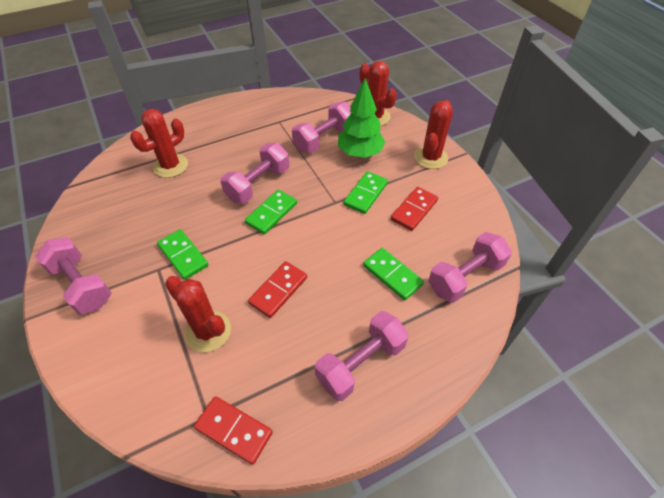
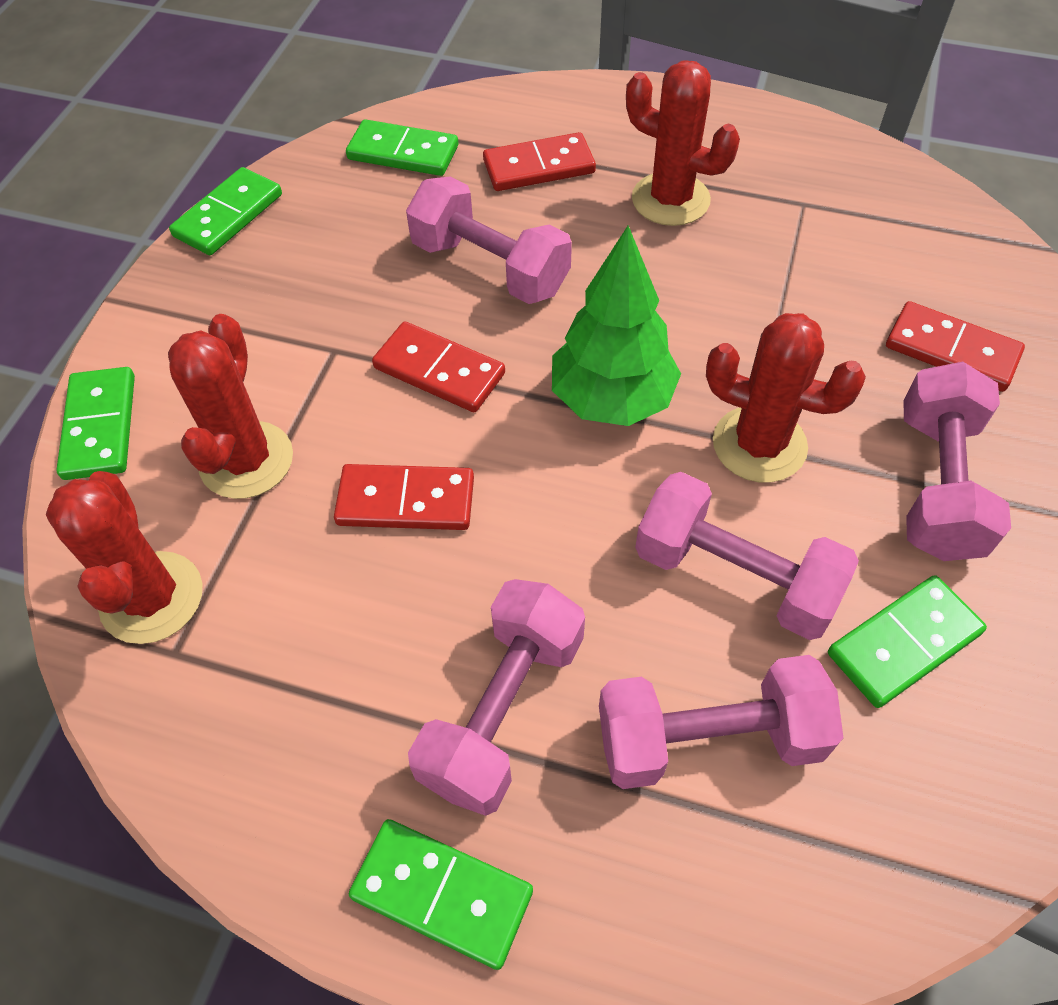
green domino: 4 -> 5
red domino: 3 -> 4

